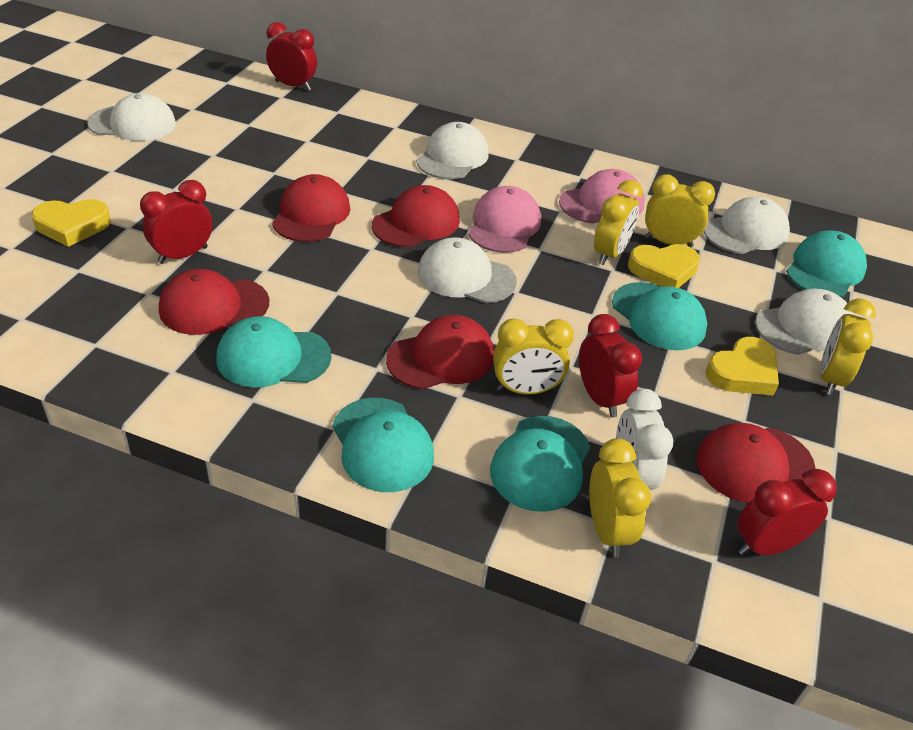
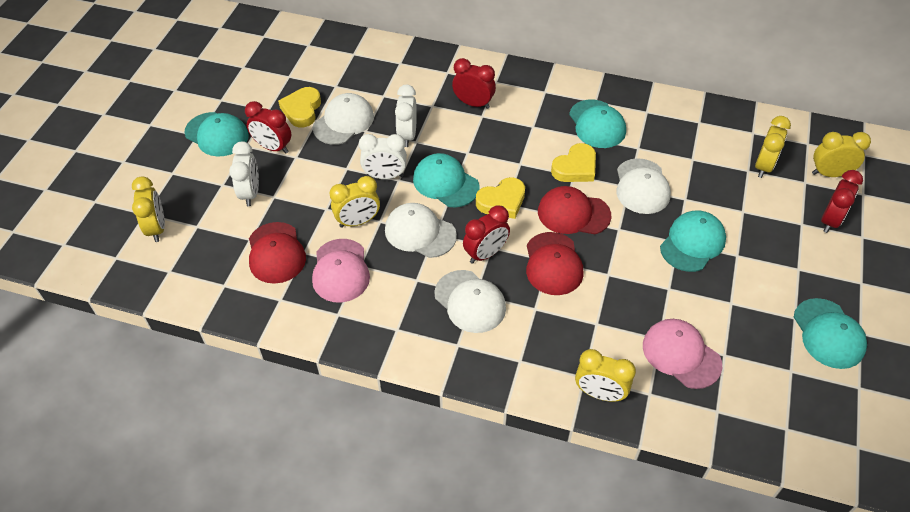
red cap: 5 -> 3
white cap: 5 -> 4
white clock: 1 -> 3

